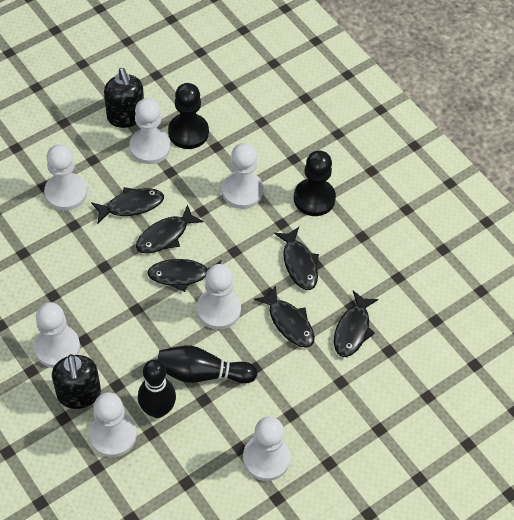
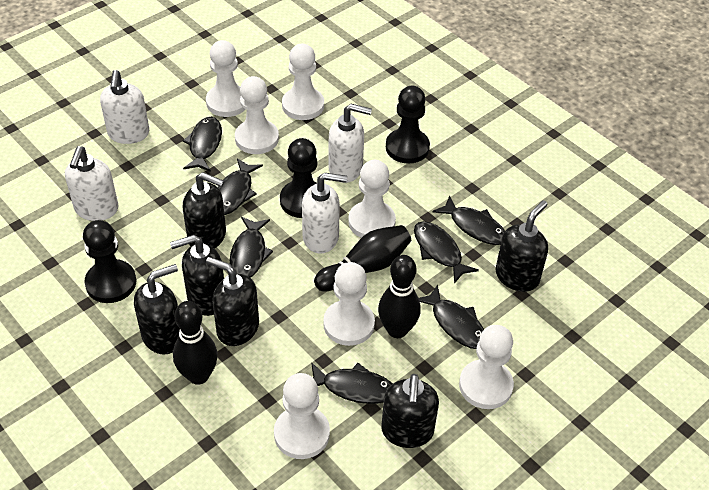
black bowling pin: 2 -> 3
black fish: 6 -> 7
black pawn: 2 -> 3
black soap dispenser: 2 -> 6
white soap dispenser: 0 -> 4

